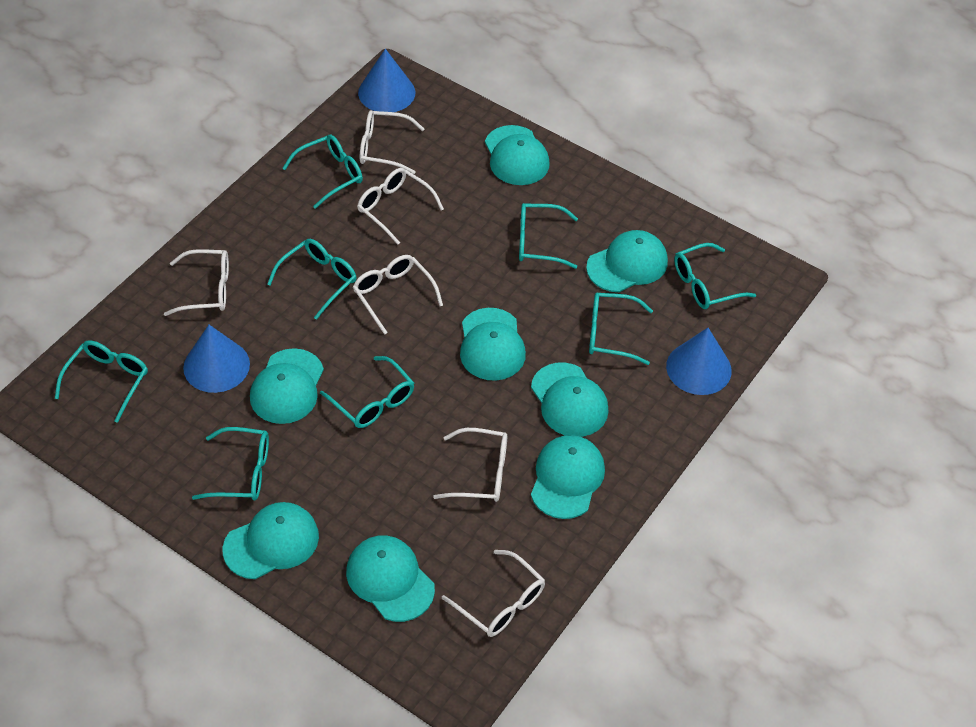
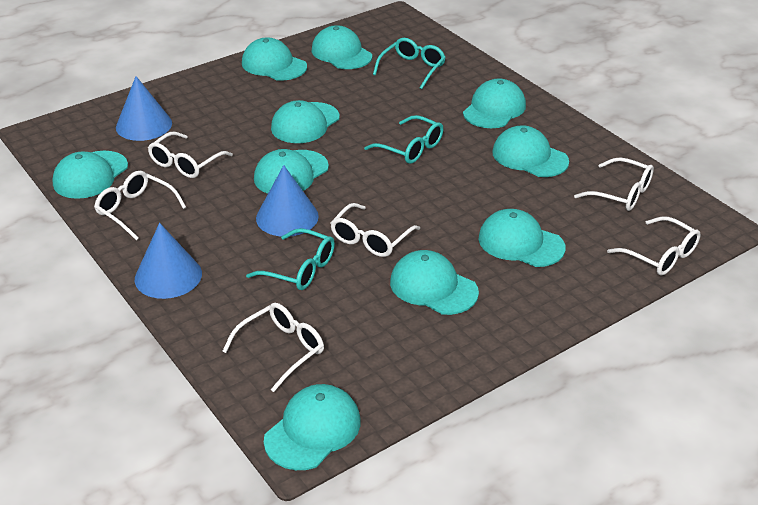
turquoise cap: 8 -> 10
turquoise glasses: 8 -> 3

